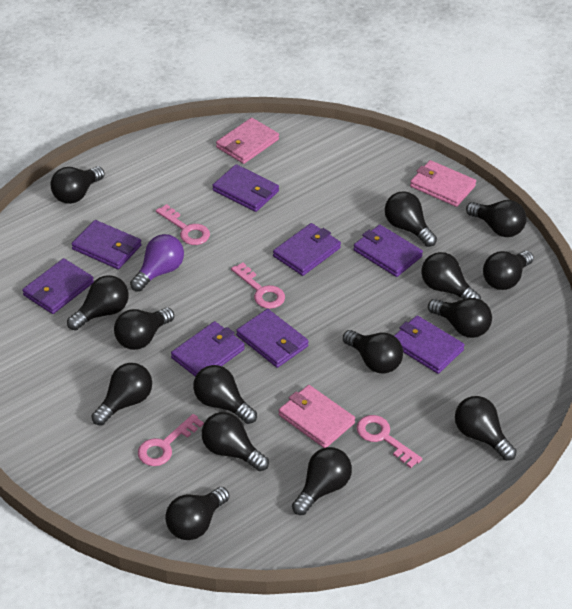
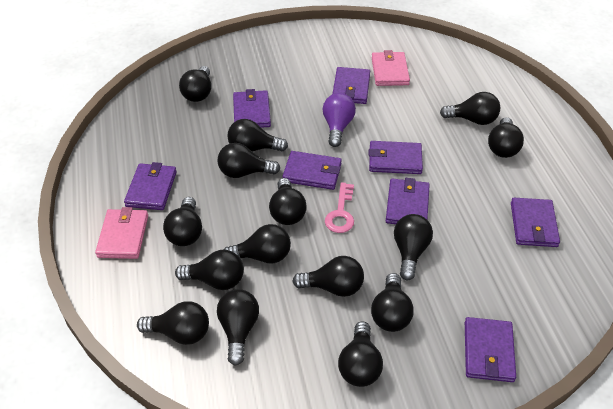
pink key: 4 -> 1
pink wallet: 3 -> 2

